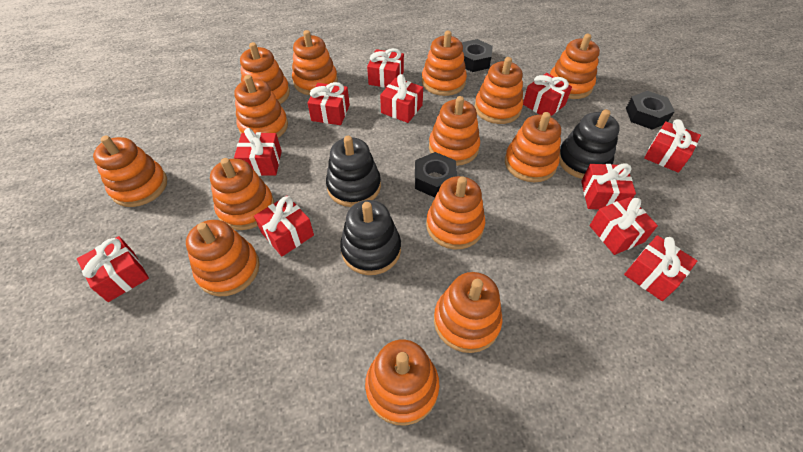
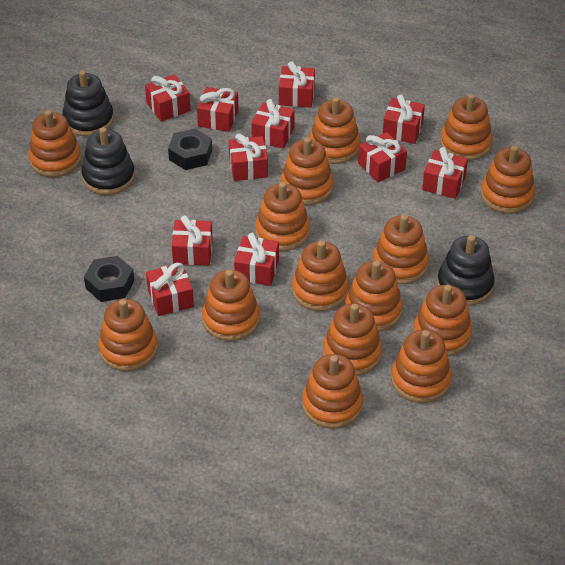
black nut: 3 -> 2
orange stacking toy: 14 -> 15

